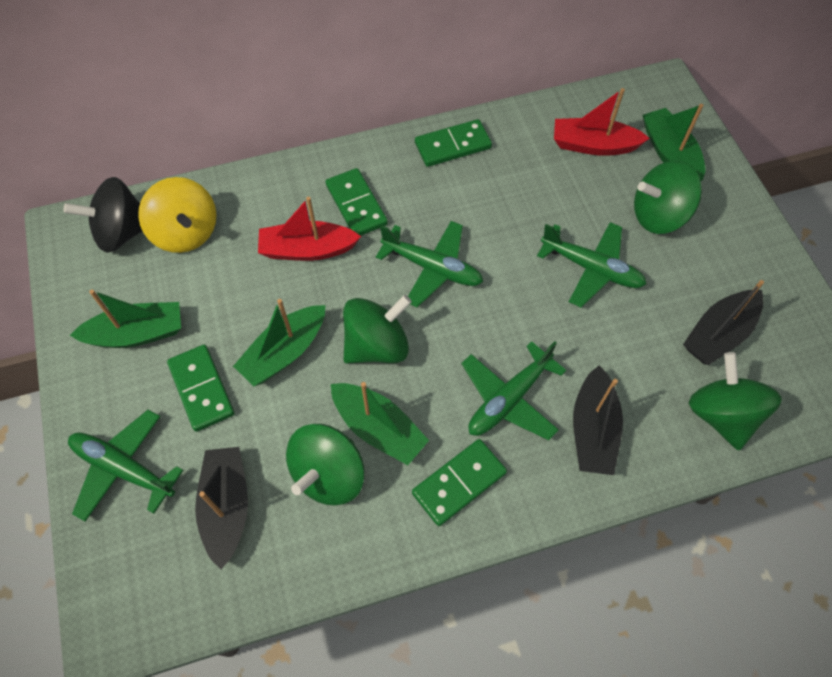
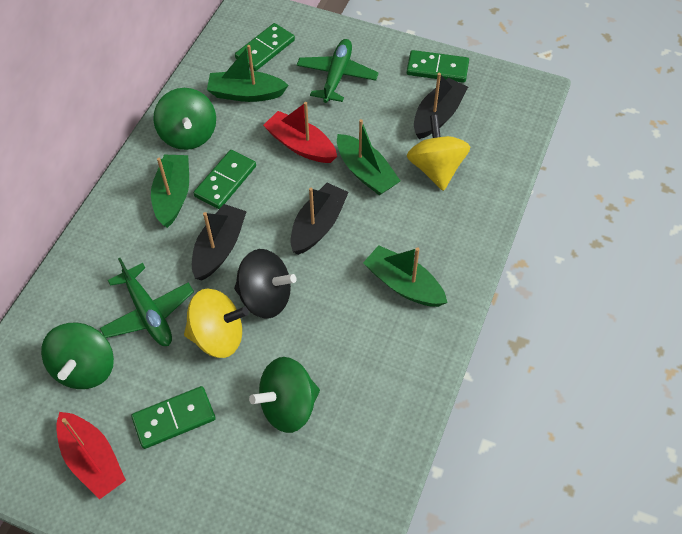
green plane: 4 -> 2
green spinning top: 4 -> 3
yellow spinning top: 1 -> 2

